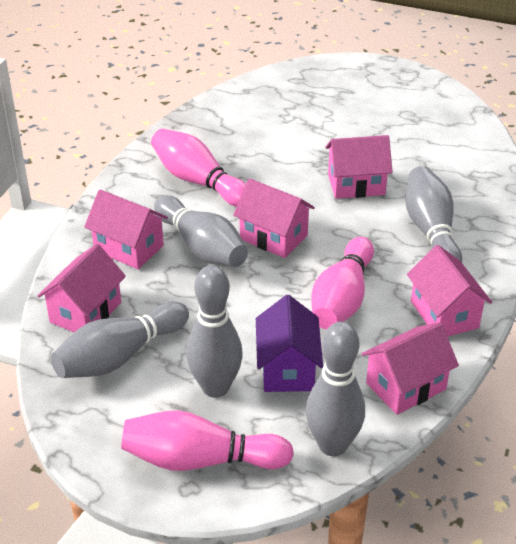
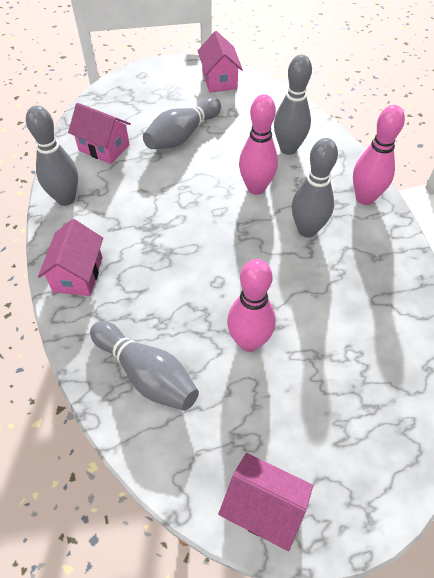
pink house: 6 -> 4
purple house: 1 -> 0

